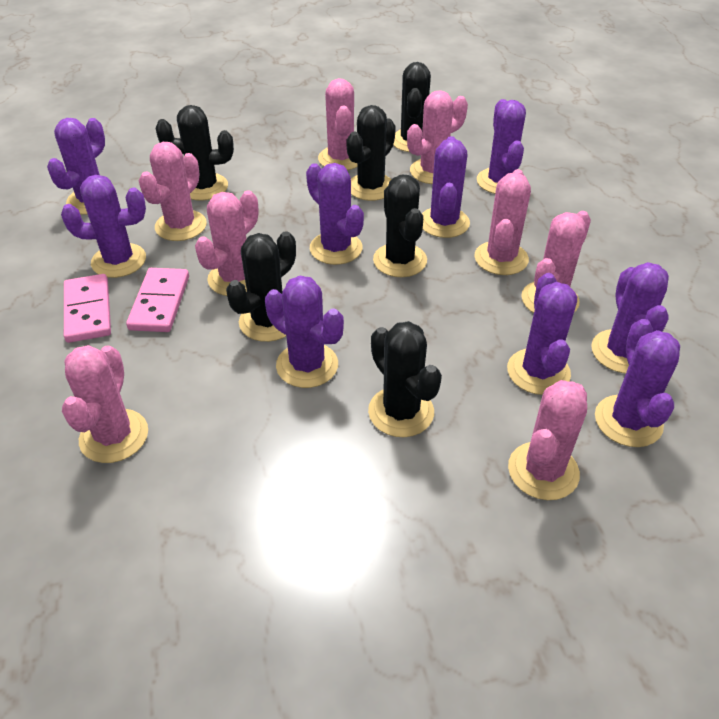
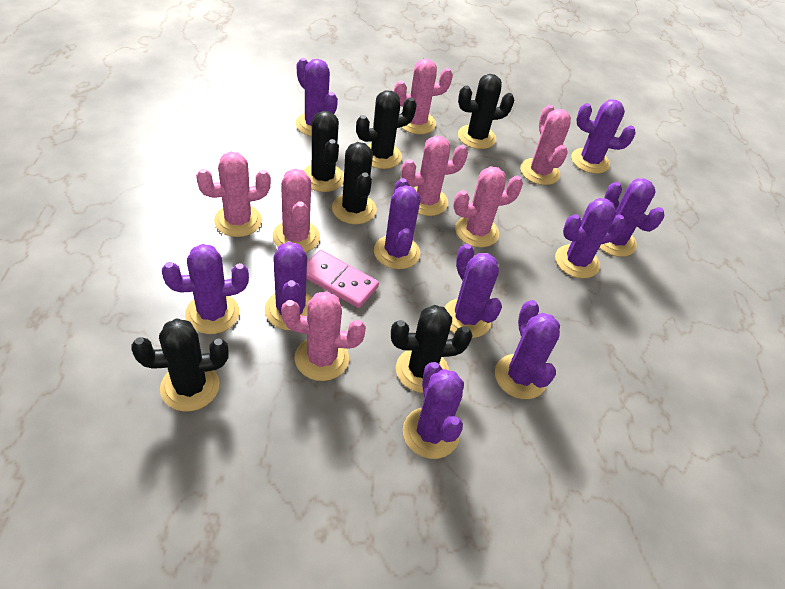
pink cactus: 8 -> 7
pink domino: 2 -> 1
purple cactus: 9 -> 10

